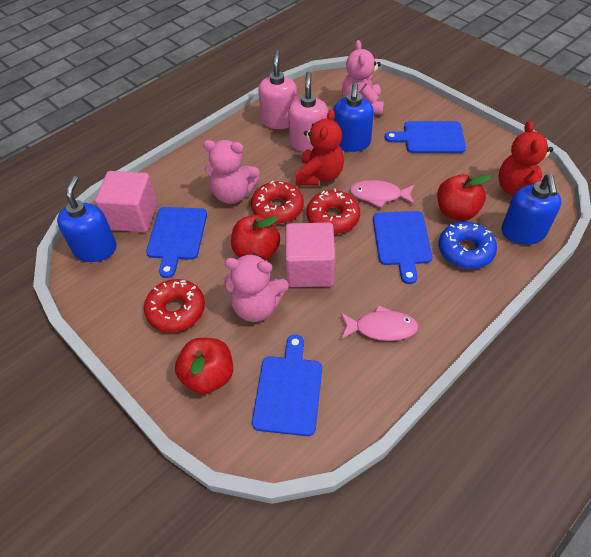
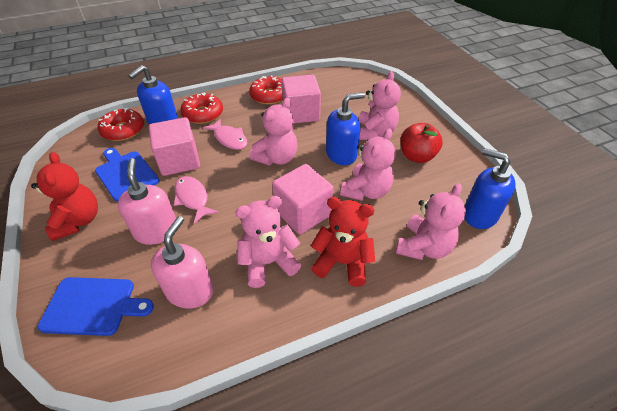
blue cutting board: 4 -> 2
blue donut: 1 -> 0
pink cube: 2 -> 3
pink teddy bear: 3 -> 5
red apple: 3 -> 1

